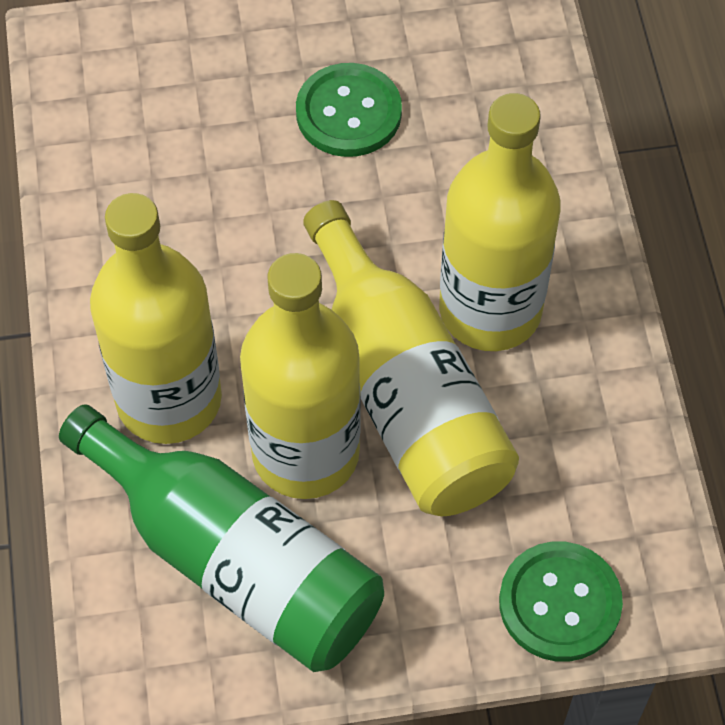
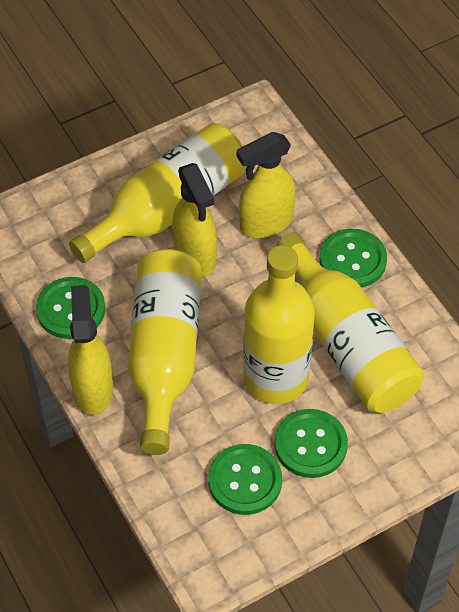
green bottle: 1 -> 0
green button: 2 -> 4
yellow spray bottle: 0 -> 3

